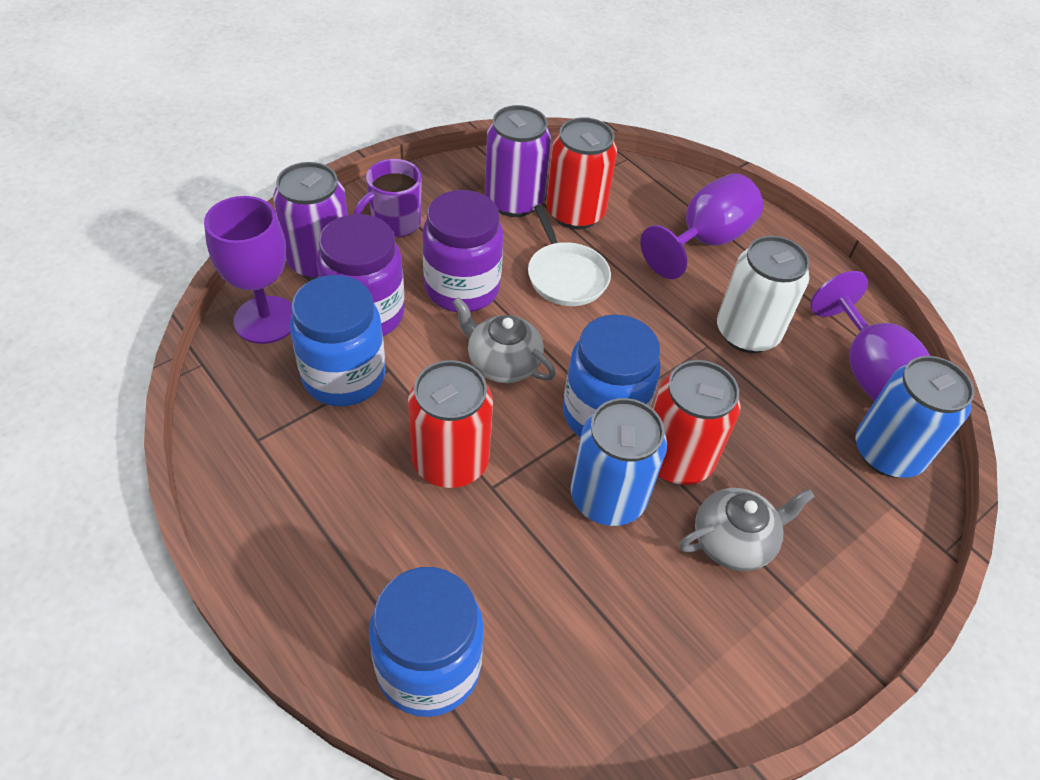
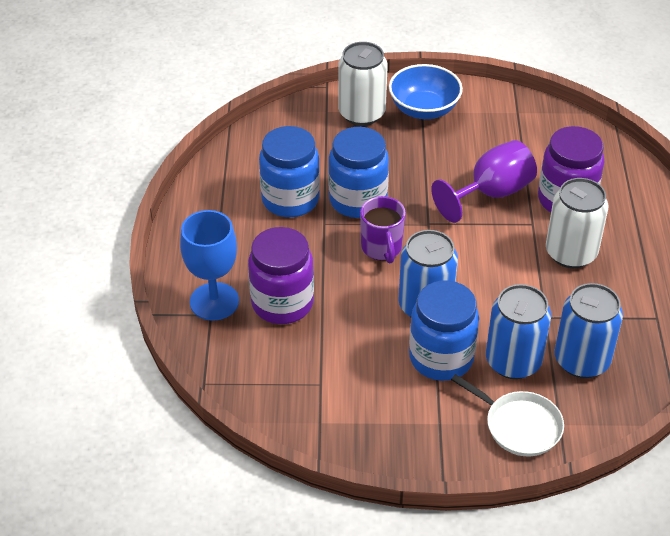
blue bowl: 0 -> 1
blue can: 2 -> 3
blue goblet: 0 -> 1
grey teapot: 2 -> 0
purple can: 2 -> 0
purple goblet: 3 -> 1
red can: 3 -> 0
white can: 1 -> 2

